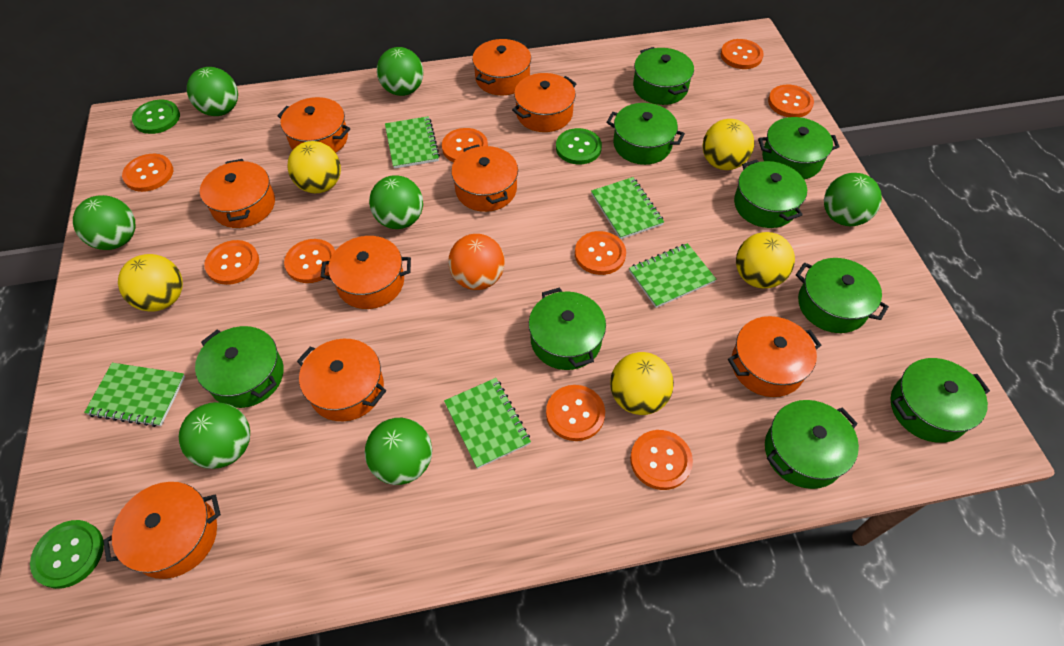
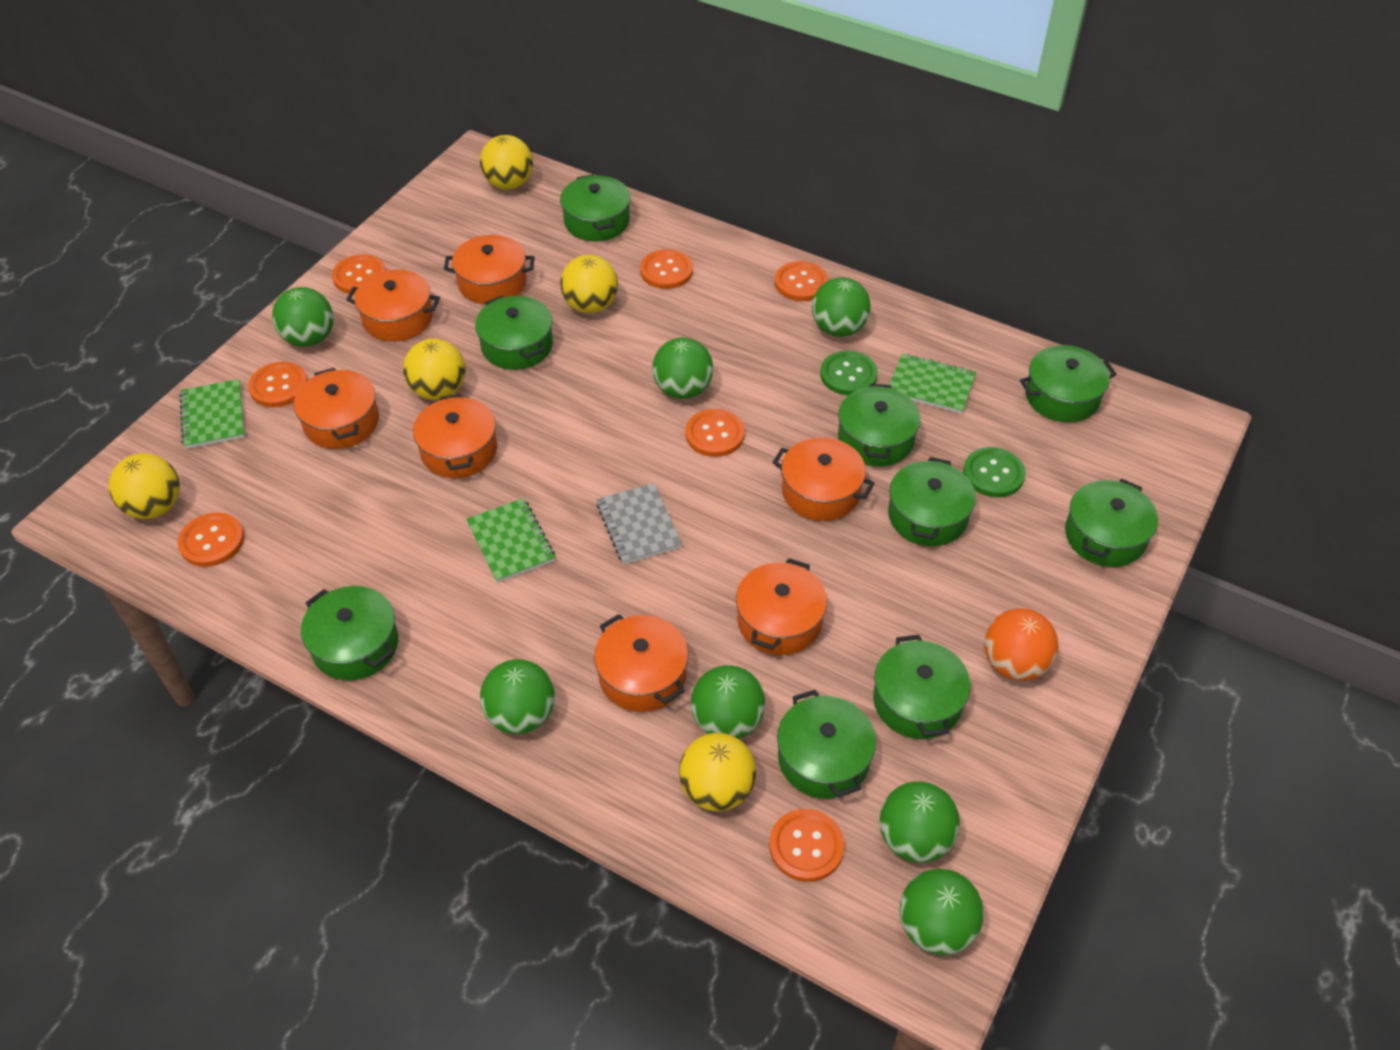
green button: 3 -> 2
green notebook: 5 -> 3
grey notebook: 0 -> 1
orange button: 9 -> 7
orange pot: 9 -> 7

